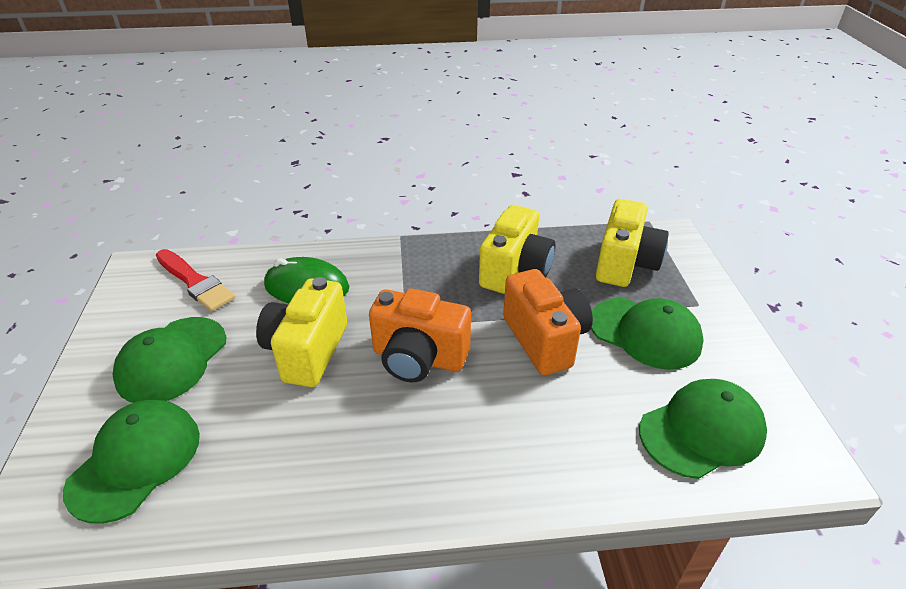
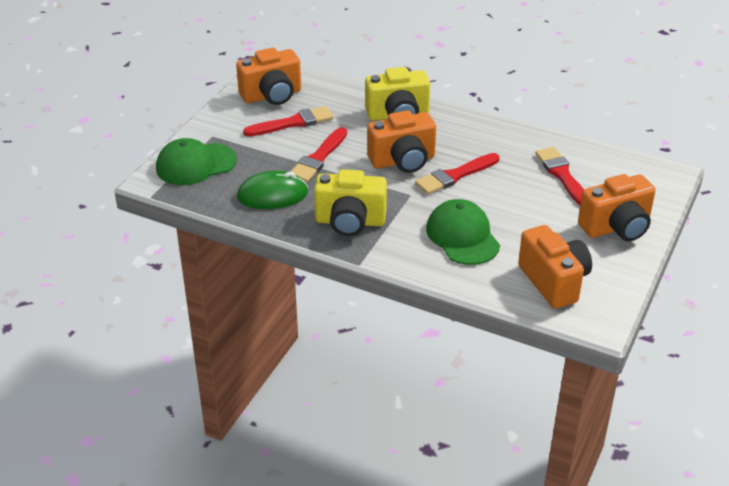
green cap: 4 -> 2
orange camera: 2 -> 4
red brush: 1 -> 4
yellow camera: 3 -> 2

